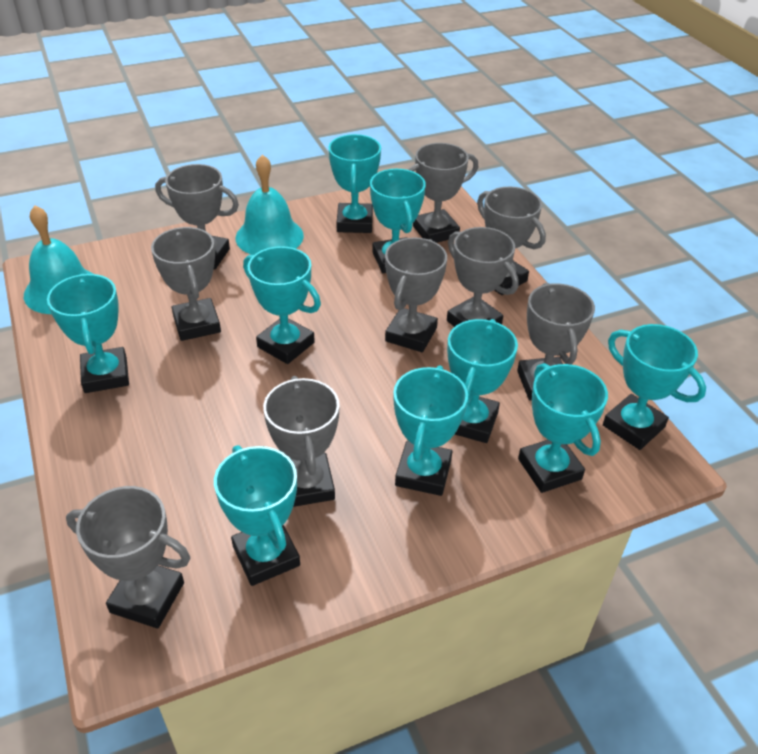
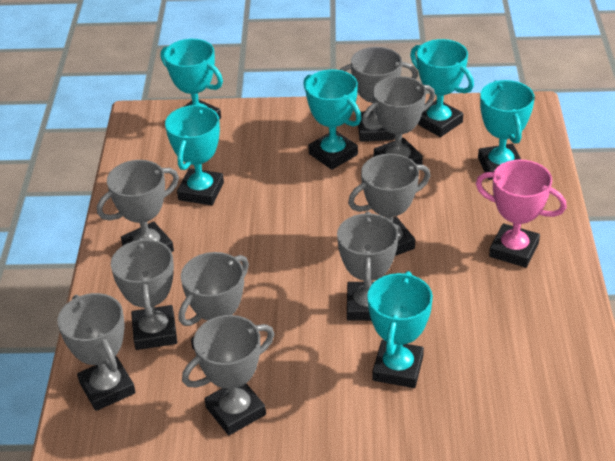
pink trophy: 0 -> 1
turquoise bell: 2 -> 0
turquoise trophy: 9 -> 6

